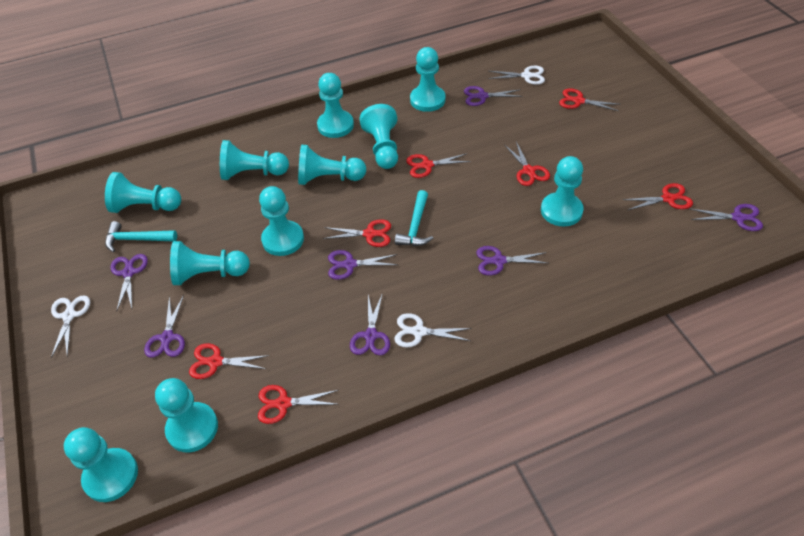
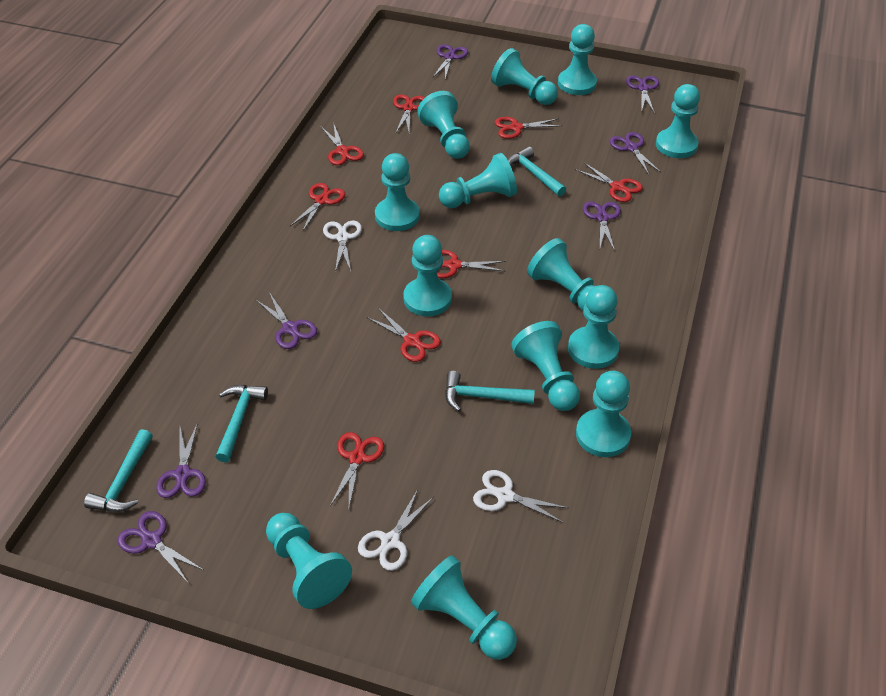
red scissors: 7 -> 8
turquoise hammer: 2 -> 4
turquoise pawn: 11 -> 13

